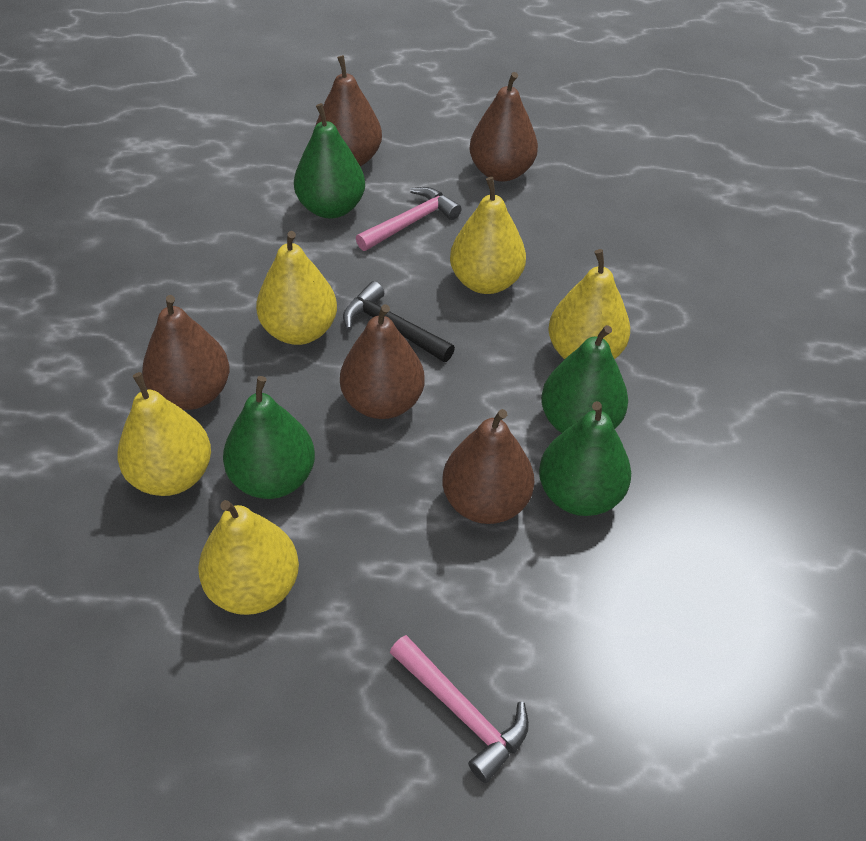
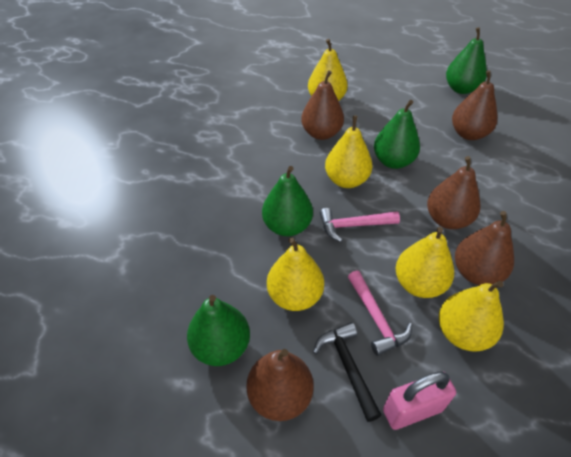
pink padlock: 0 -> 1

